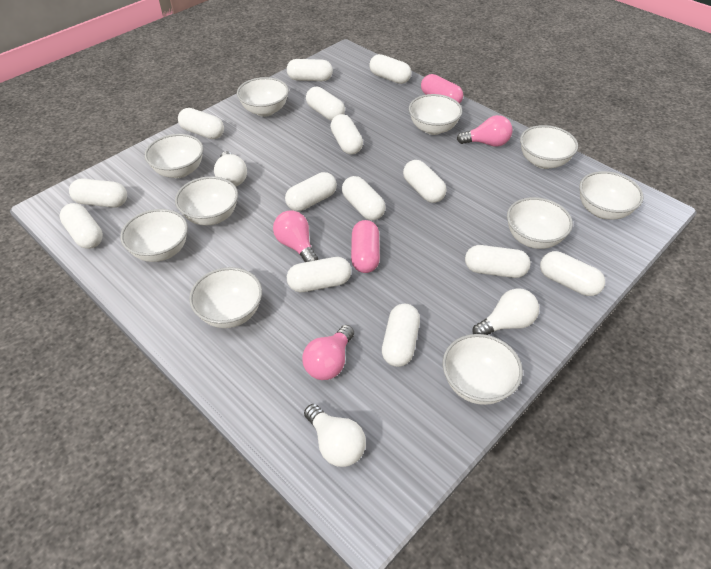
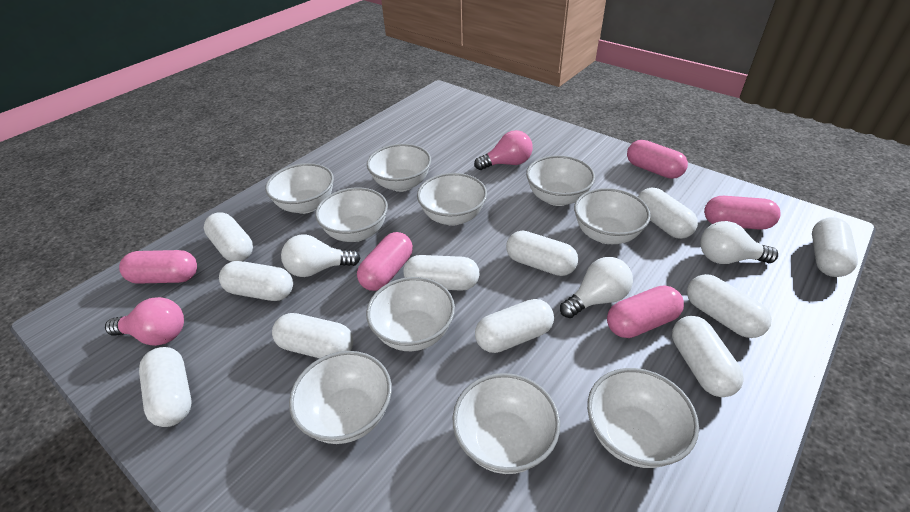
pink capsule: 2 -> 5
pink light bulb: 3 -> 2
white capsule: 14 -> 11

